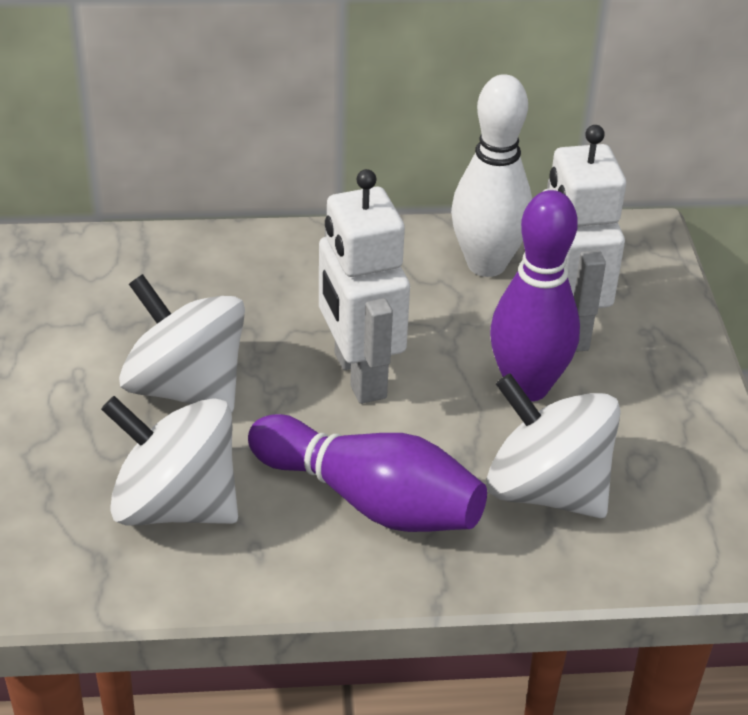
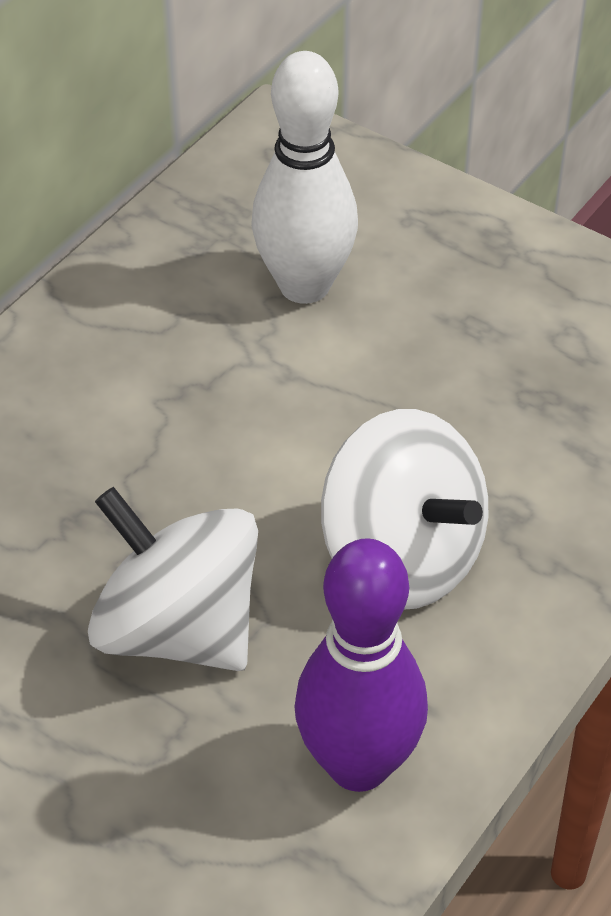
purple bowling pin: 2 -> 1
white robot: 2 -> 0
white spinning top: 3 -> 2

